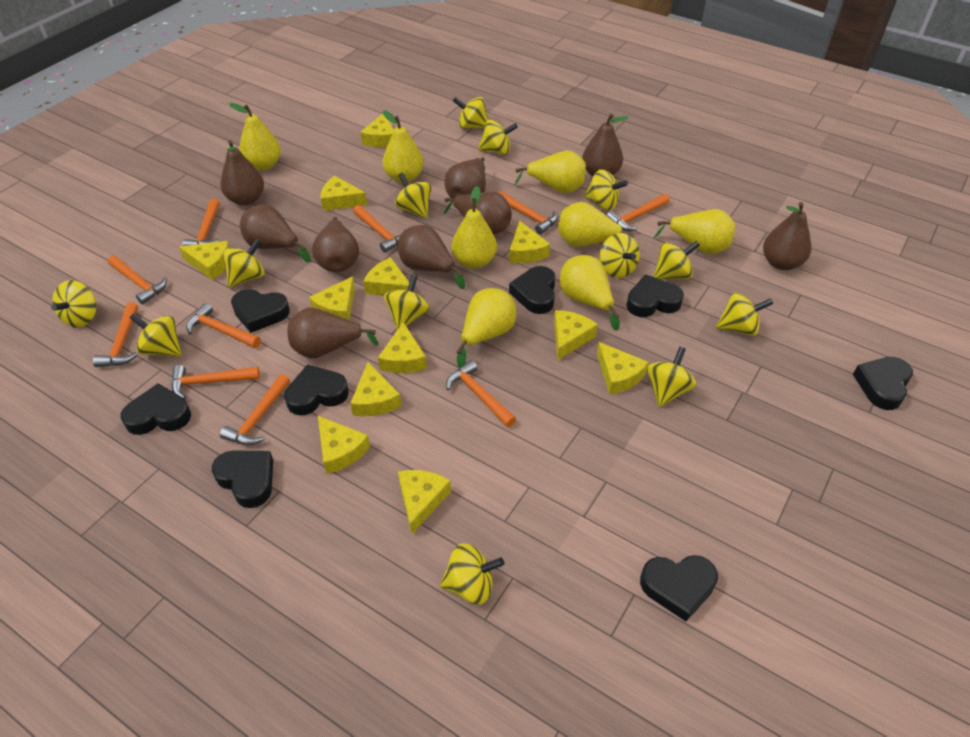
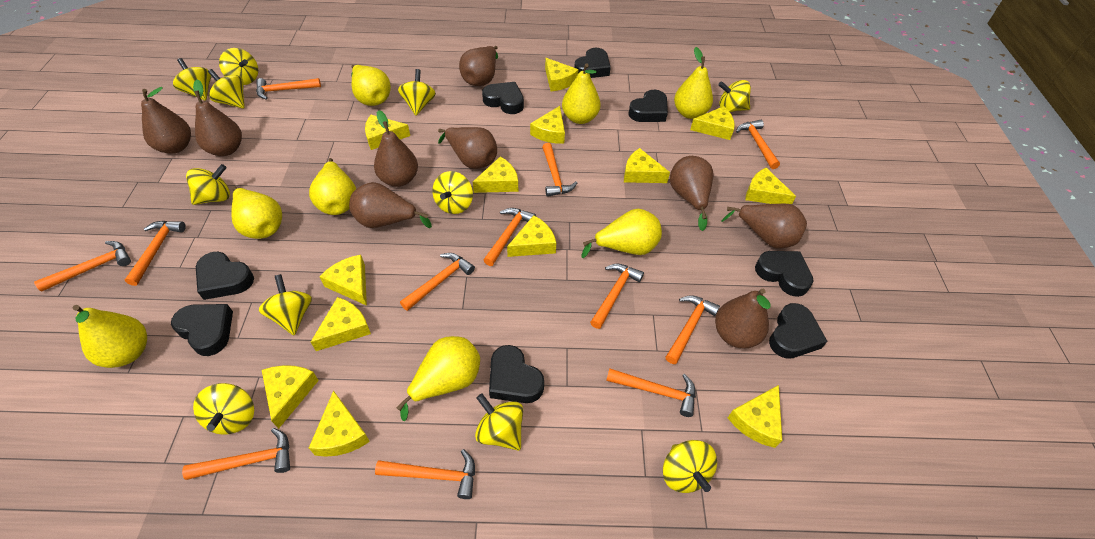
orange hammer: 10 -> 12
yellow cheese: 12 -> 13
yellow spinning top: 13 -> 11

